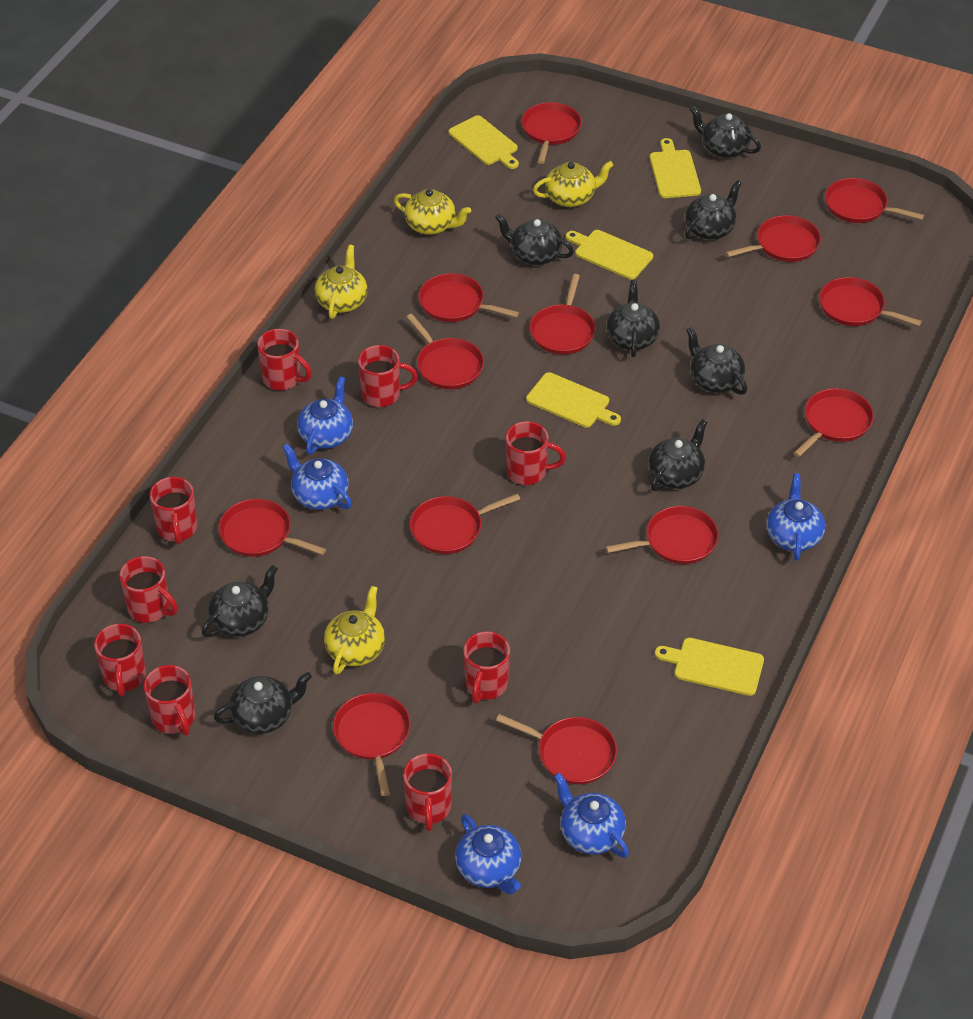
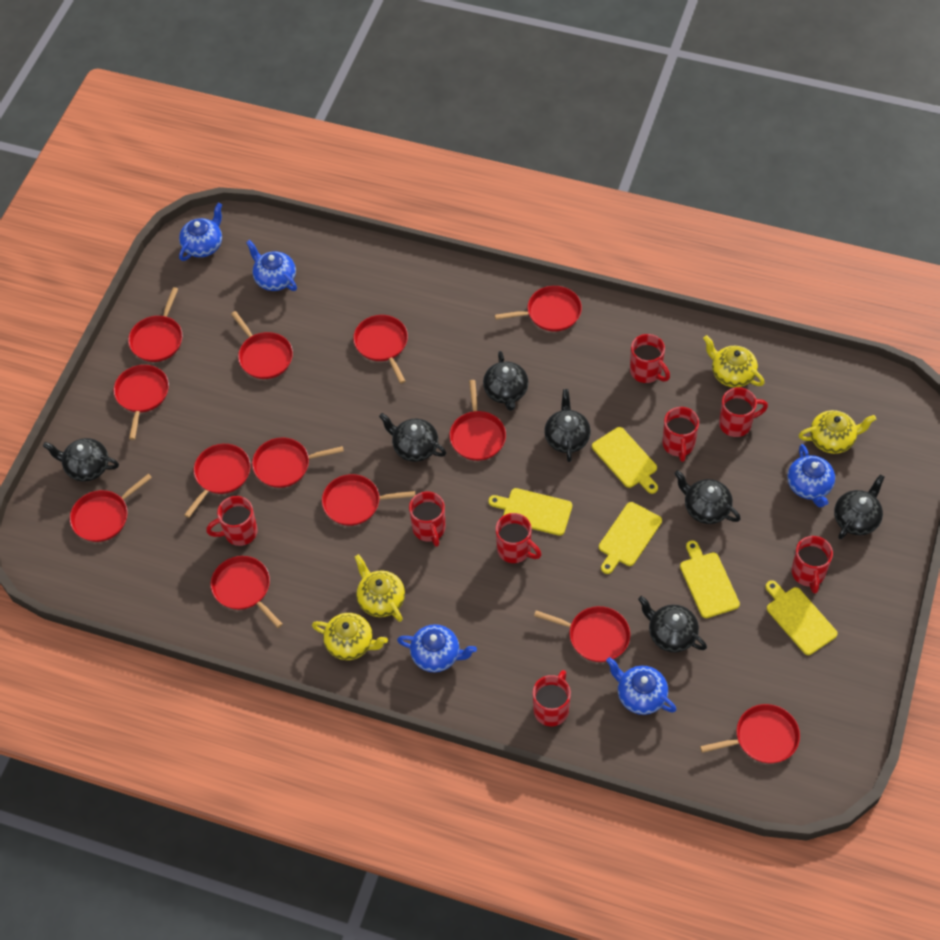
black teapot: 8 -> 7
red mug: 9 -> 8

